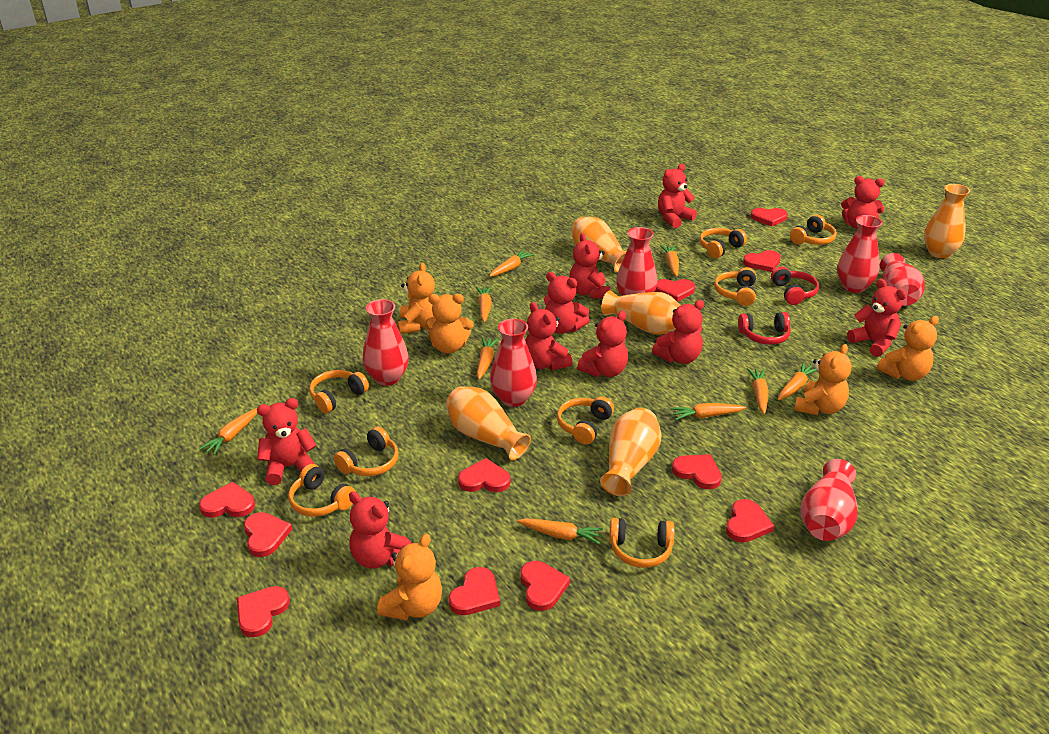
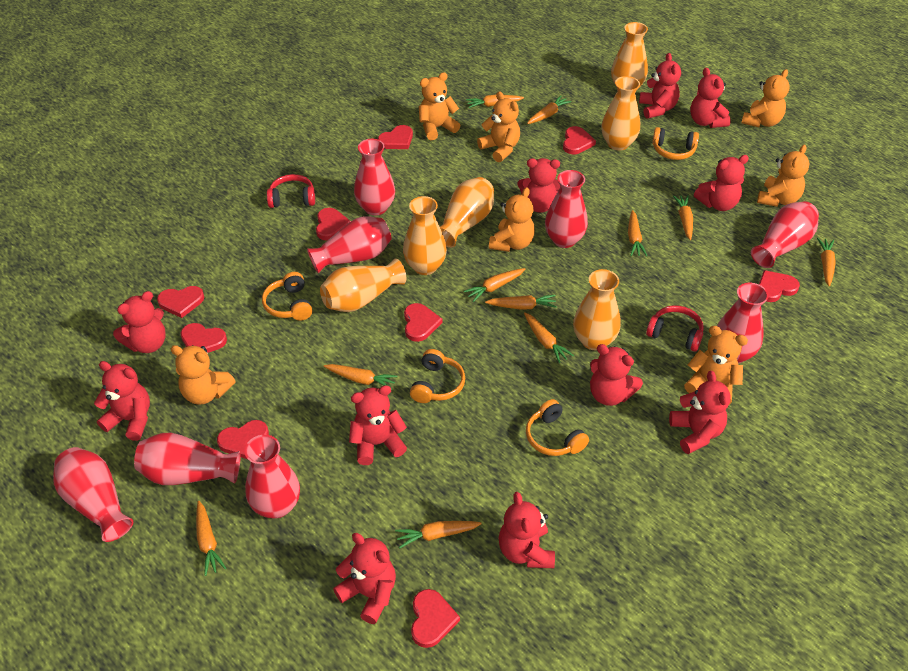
orange carrot: 9 -> 11
orange headphones: 8 -> 4
orange teddy bear: 5 -> 7
orange vase: 5 -> 6
red heart: 11 -> 9
red teddy bear: 10 -> 11
red vase: 6 -> 8

